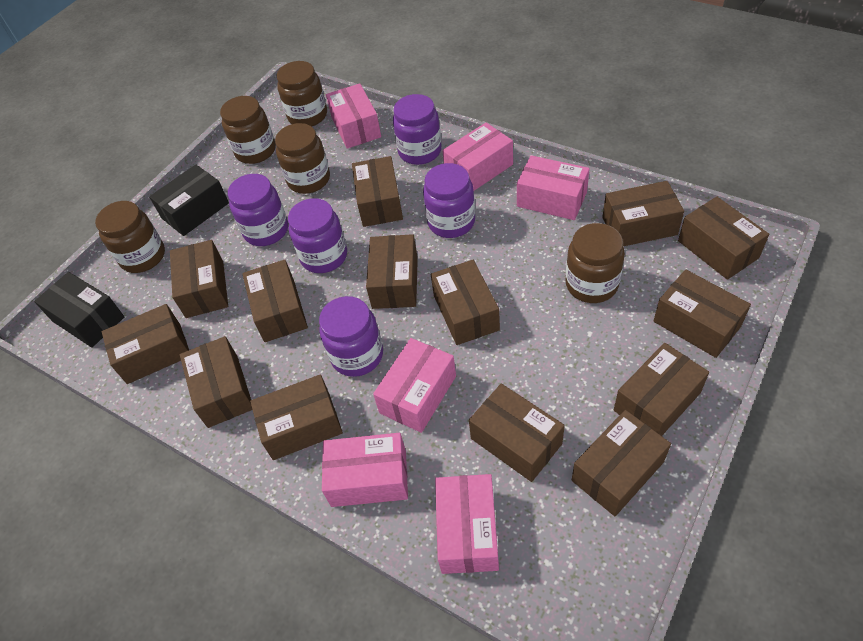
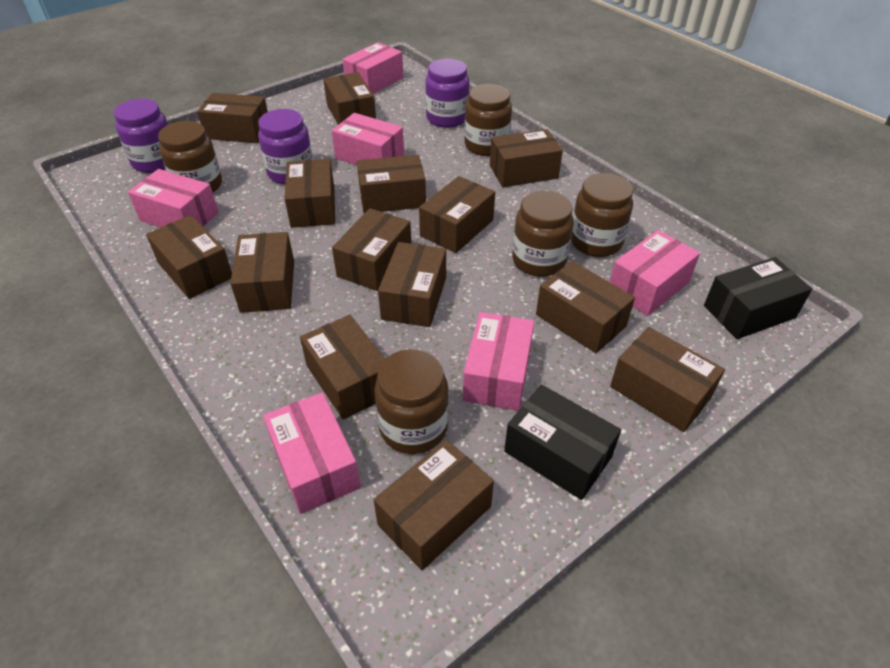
purple jar: 5 -> 3

